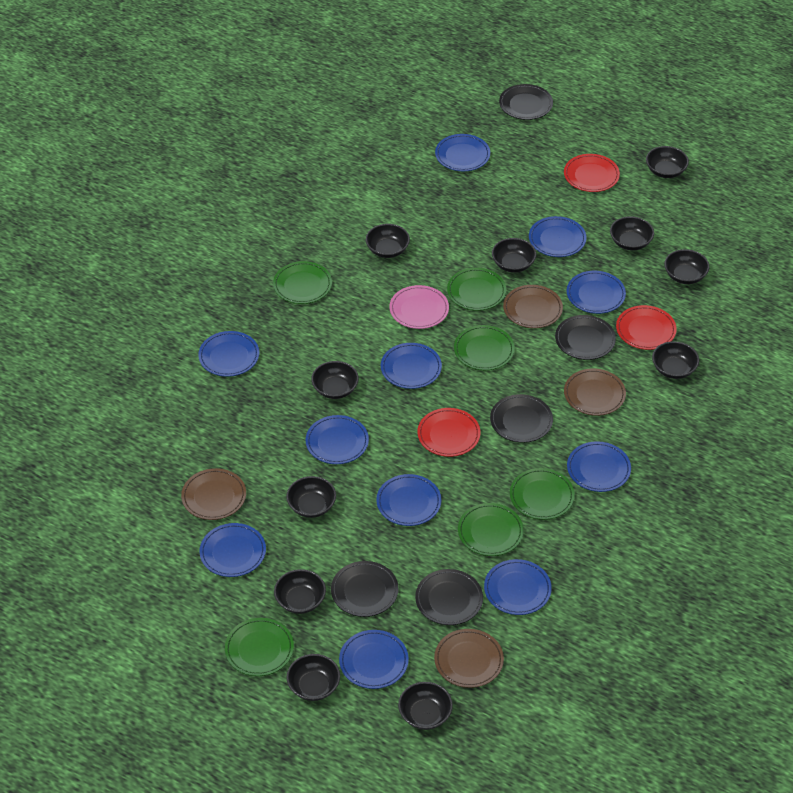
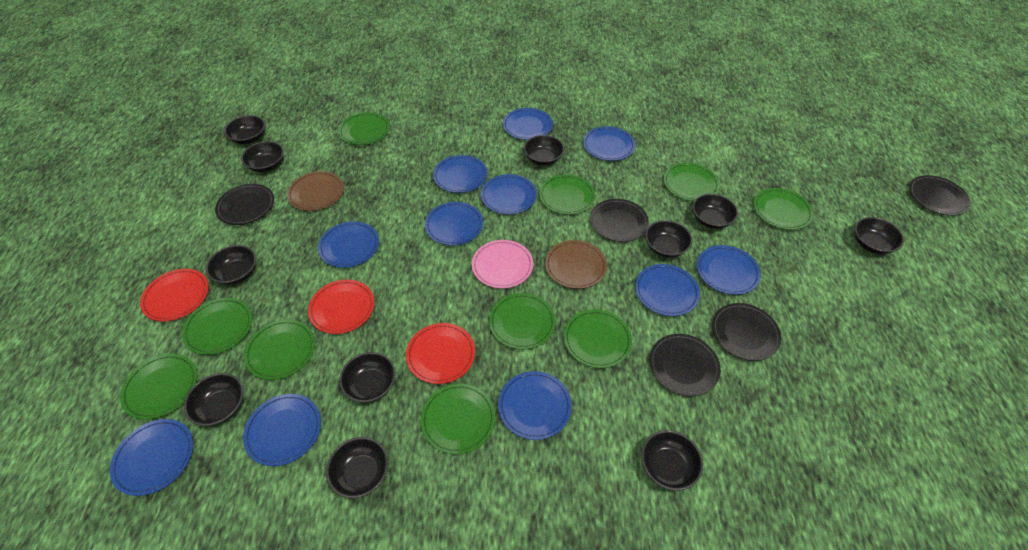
brown plate: 4 -> 2
green plate: 6 -> 10

